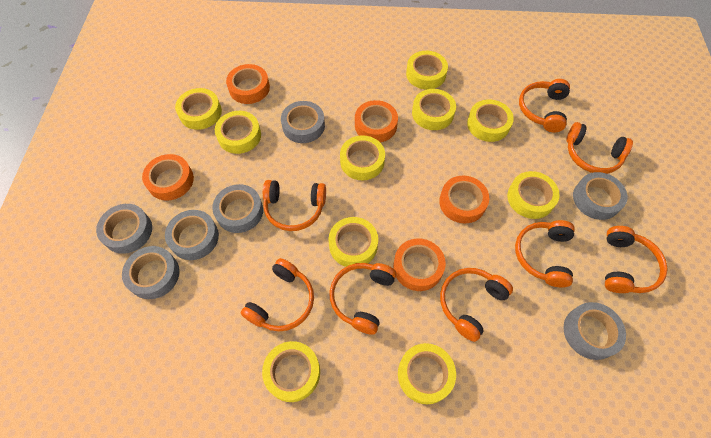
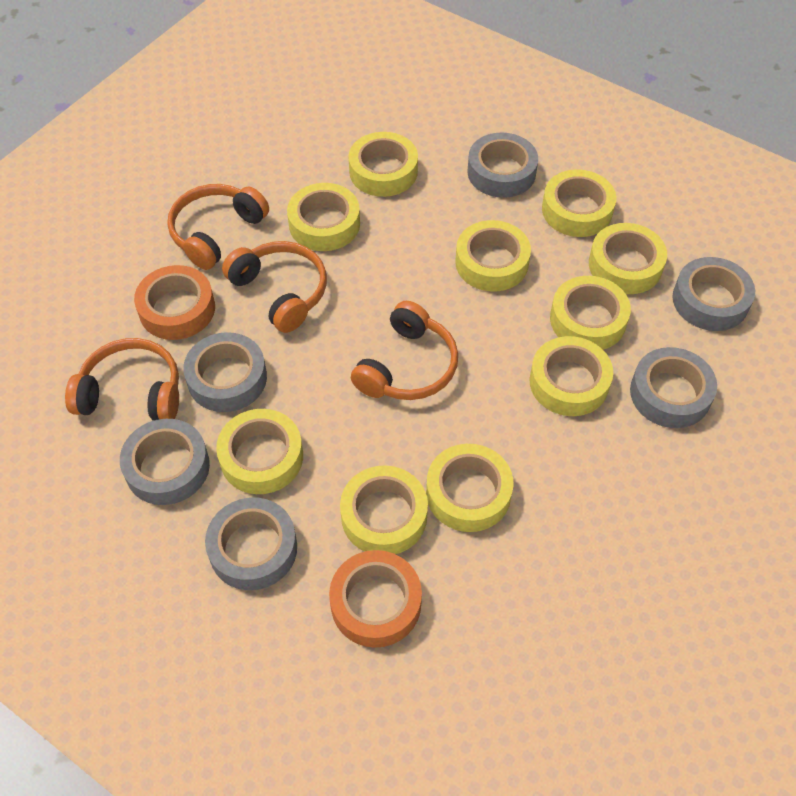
grey tape: 7 -> 6
orange headphones: 8 -> 4
orange tape: 5 -> 2

